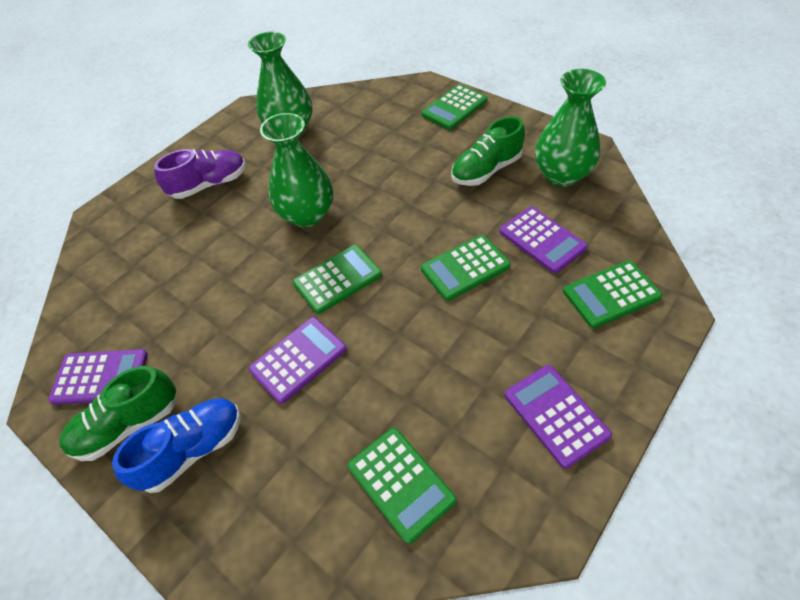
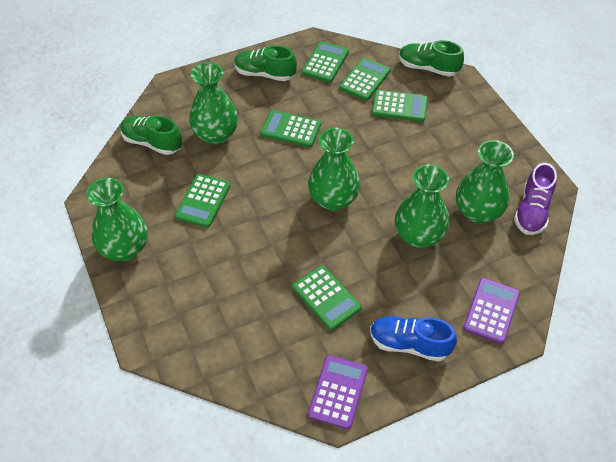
green calculator: 5 -> 6
green shoe: 2 -> 3
green vase: 3 -> 5
purple calculator: 4 -> 2

